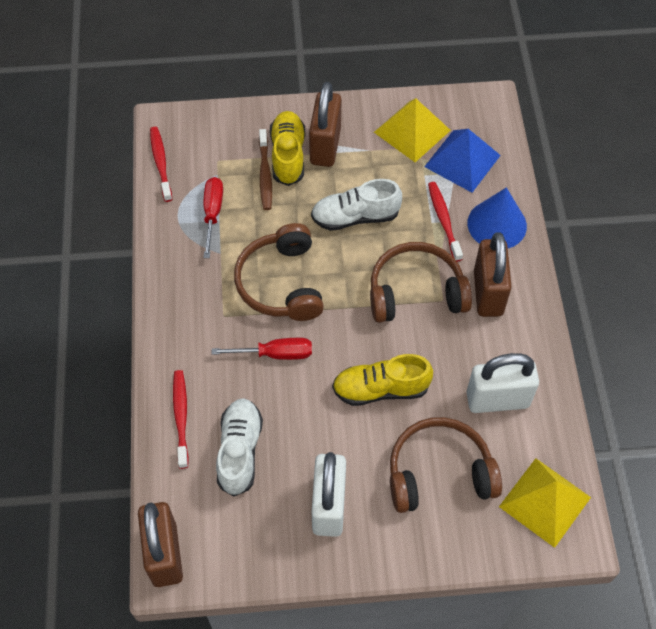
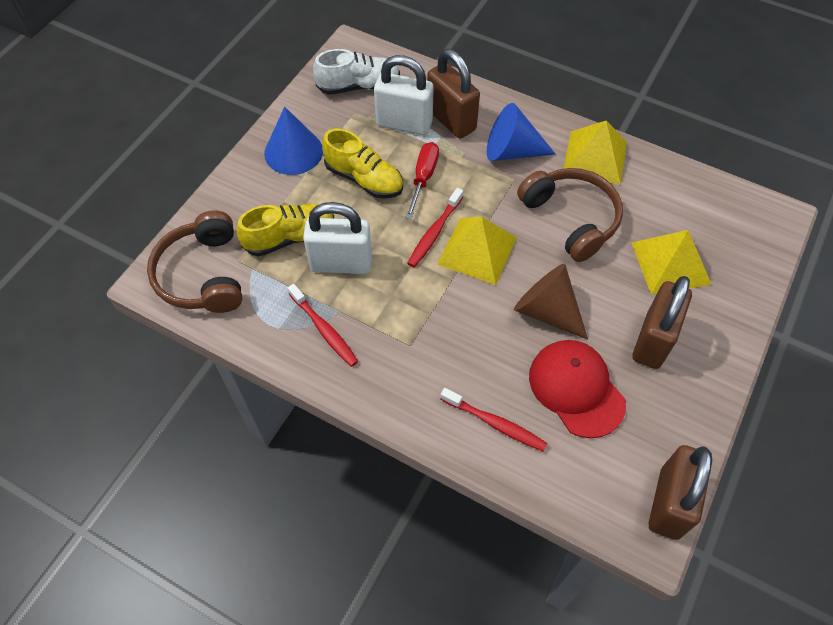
blue cone: 1 -> 2
blue pyramid: 1 -> 0
brown cone: 0 -> 1
brown headphones: 3 -> 2
brown toothbrush: 1 -> 0
red cap: 0 -> 1
red screwdriver: 2 -> 1
white shoe: 2 -> 1
yellow pyramid: 2 -> 3

